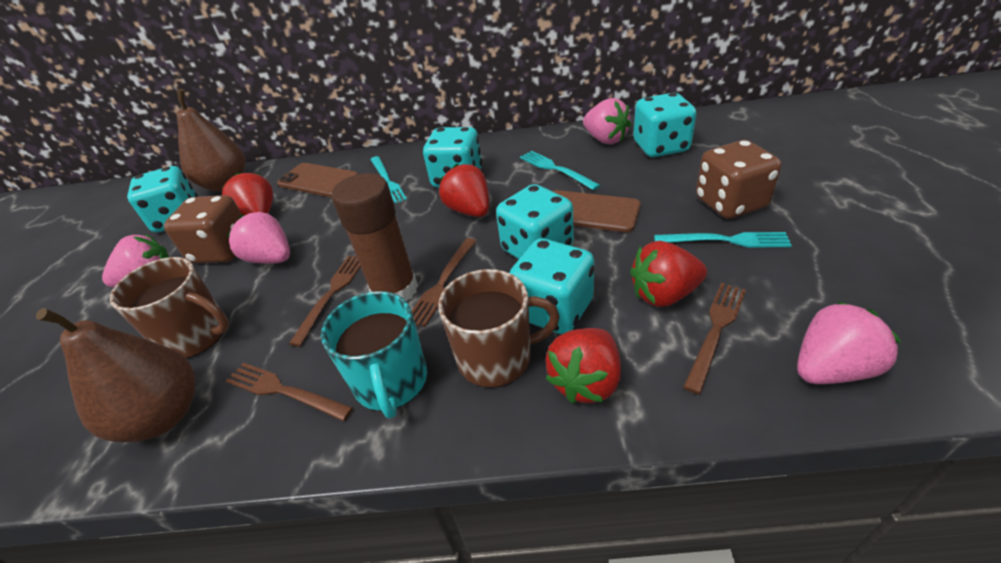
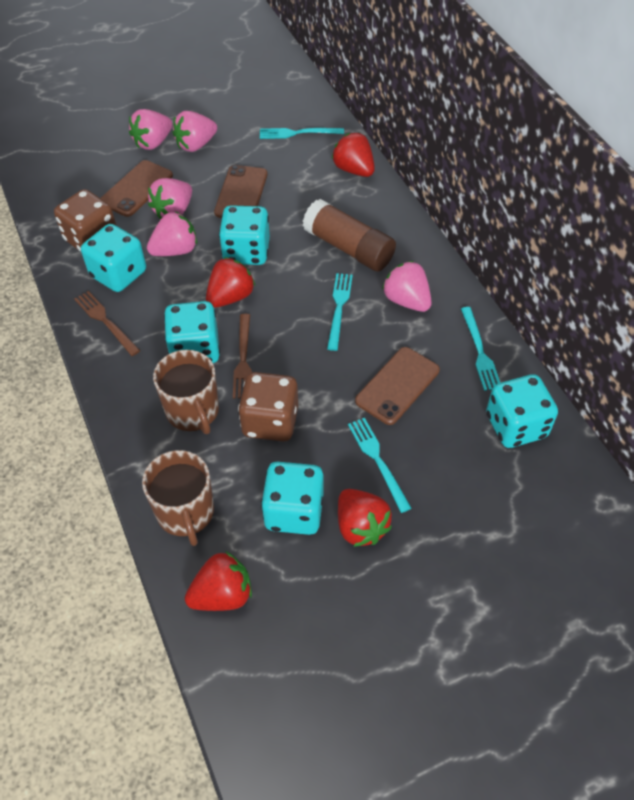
brown fork: 4 -> 2
brown pear: 2 -> 0
brown phone: 2 -> 3
pink strawberry: 4 -> 5
turquoise fork: 3 -> 4
turquoise mug: 1 -> 0

